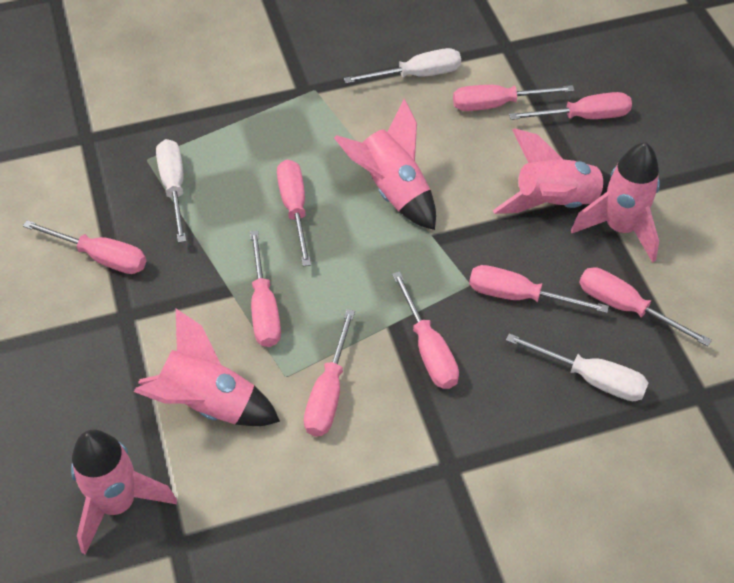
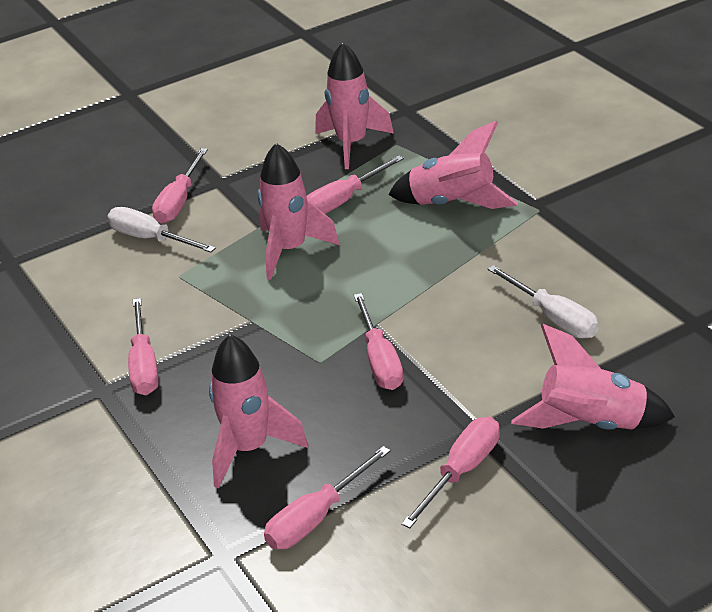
pink screwdriver: 9 -> 6
white screwdriver: 3 -> 2

